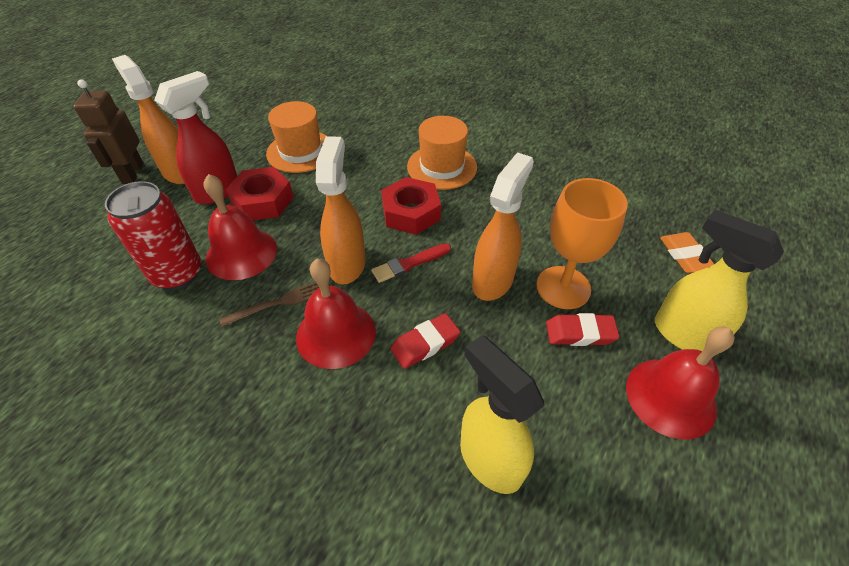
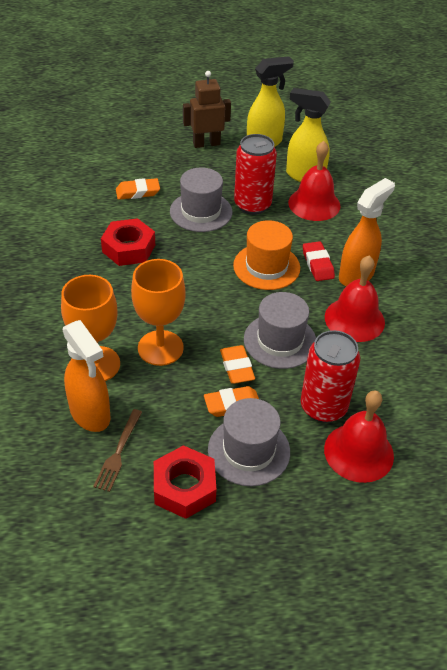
grey hat: 0 -> 3
orange eraser: 1 -> 3
orange goblet: 1 -> 2
orange hat: 2 -> 1
orange spray bottle: 3 -> 2
red brush: 1 -> 0
red can: 1 -> 2
red eraser: 2 -> 1
red spray bottle: 1 -> 0

